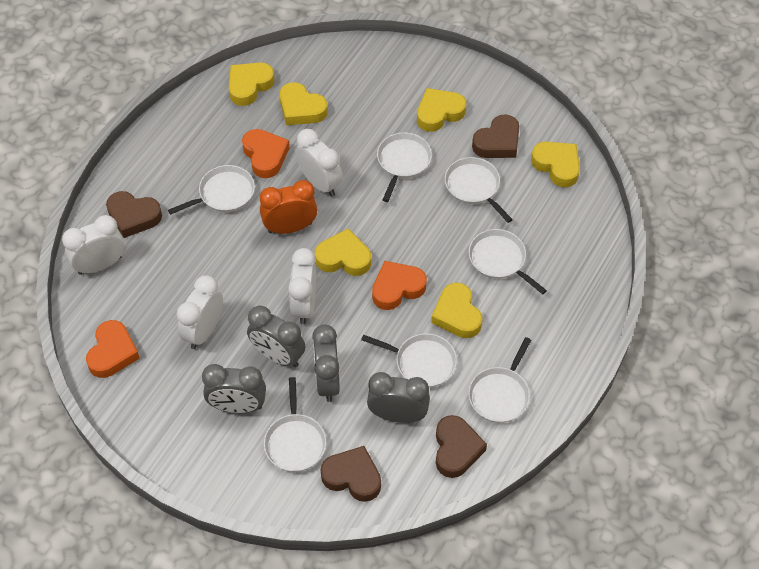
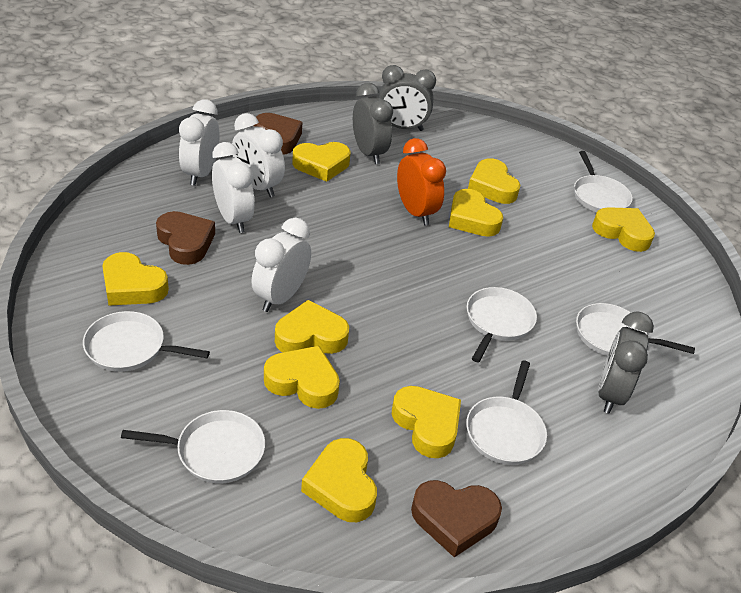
brown heart: 4 -> 3
grey clock: 4 -> 3
orange heart: 3 -> 0
white pan: 7 -> 6
yellow heart: 6 -> 9

